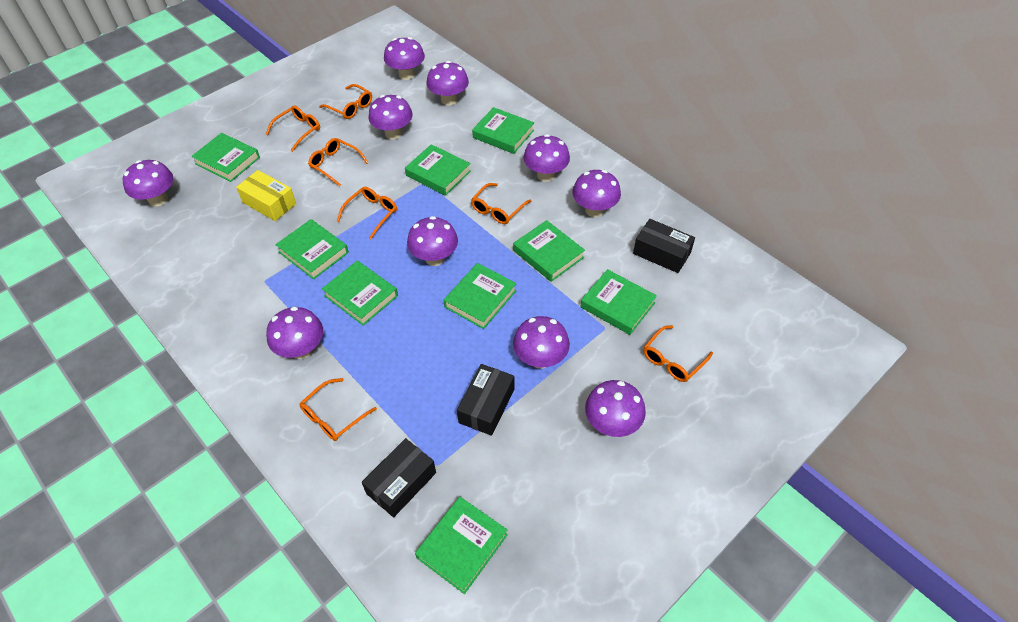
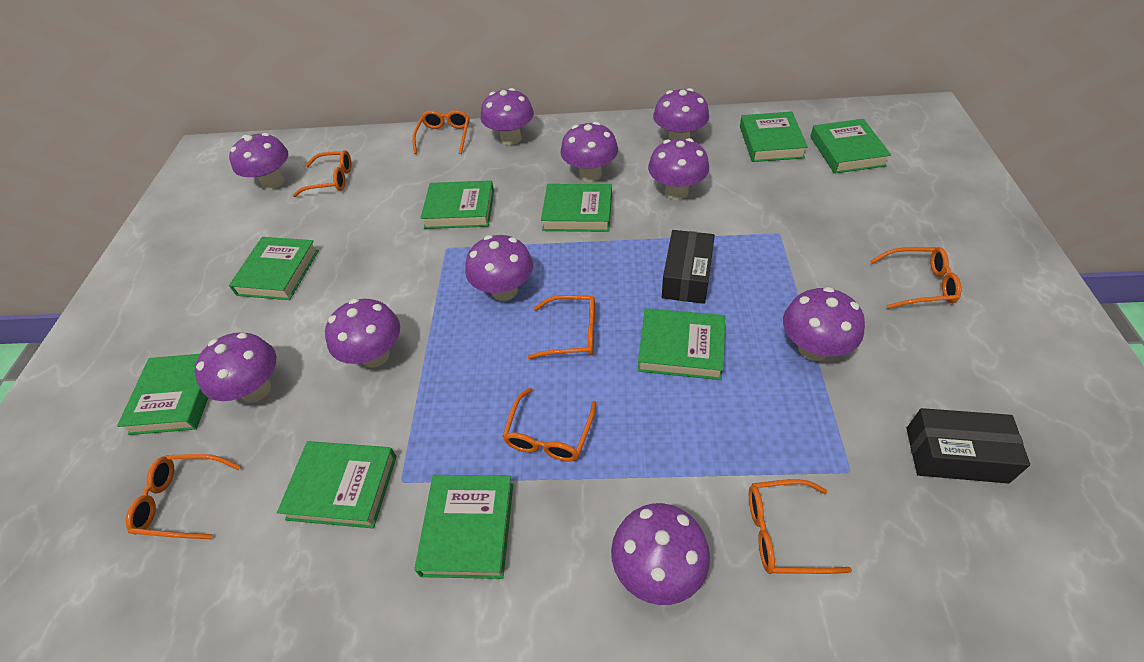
black box: 3 -> 2
yellow box: 1 -> 0

